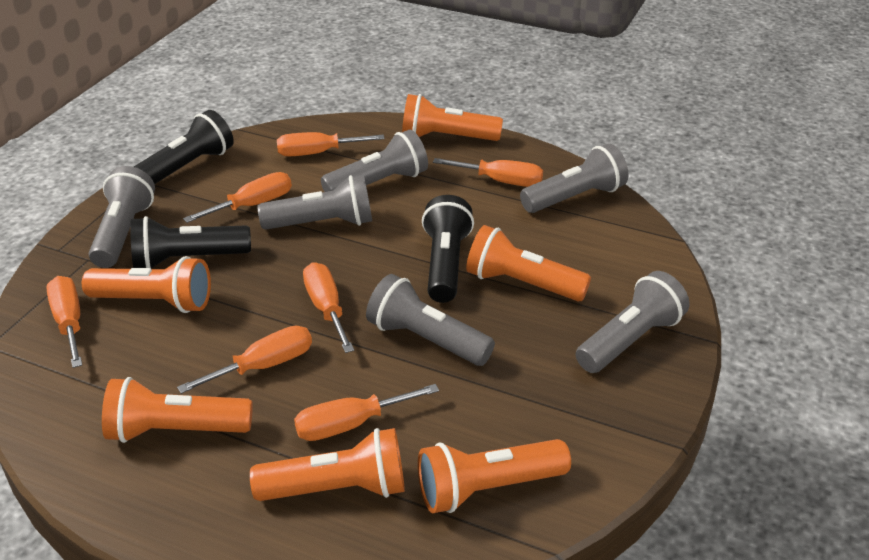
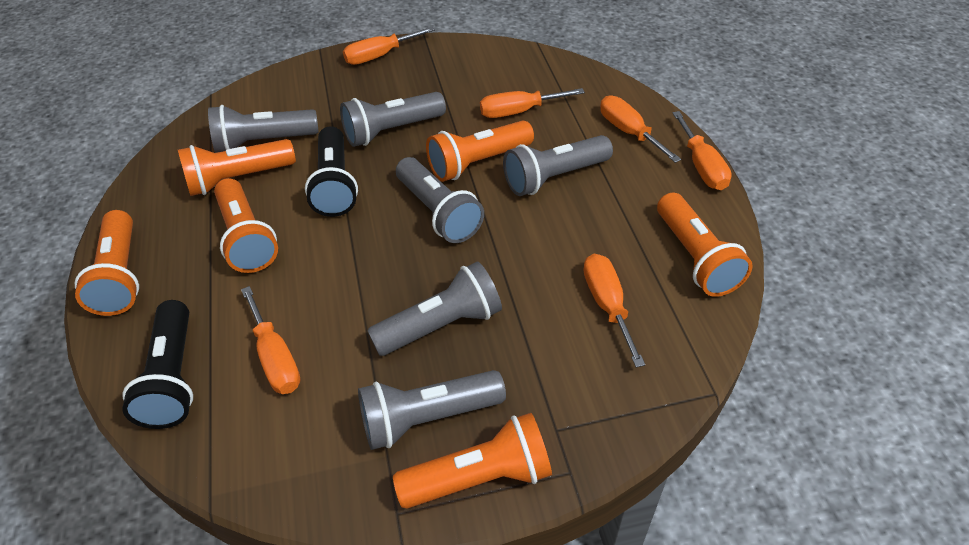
black flashlight: 3 -> 2
orange screwdriver: 7 -> 6

